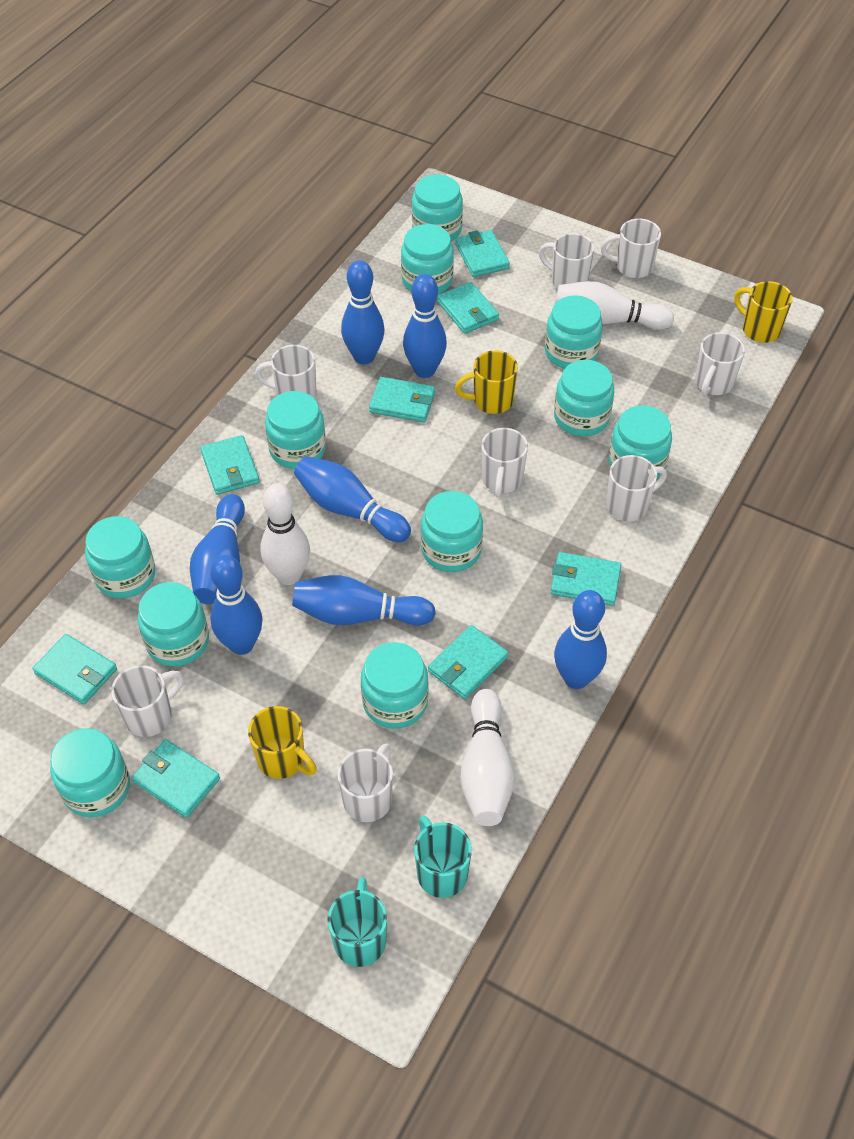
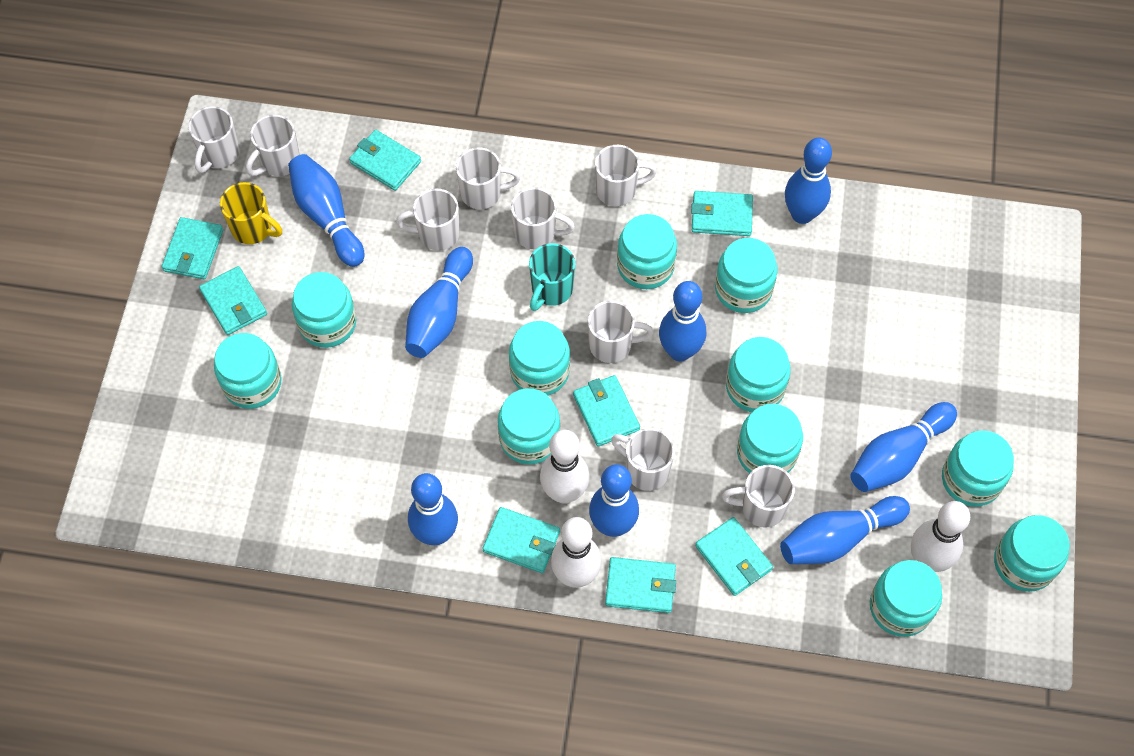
blue bowling pin: 7 -> 8
turquoise mug: 2 -> 1
white mug: 8 -> 9
yellow mug: 3 -> 1

